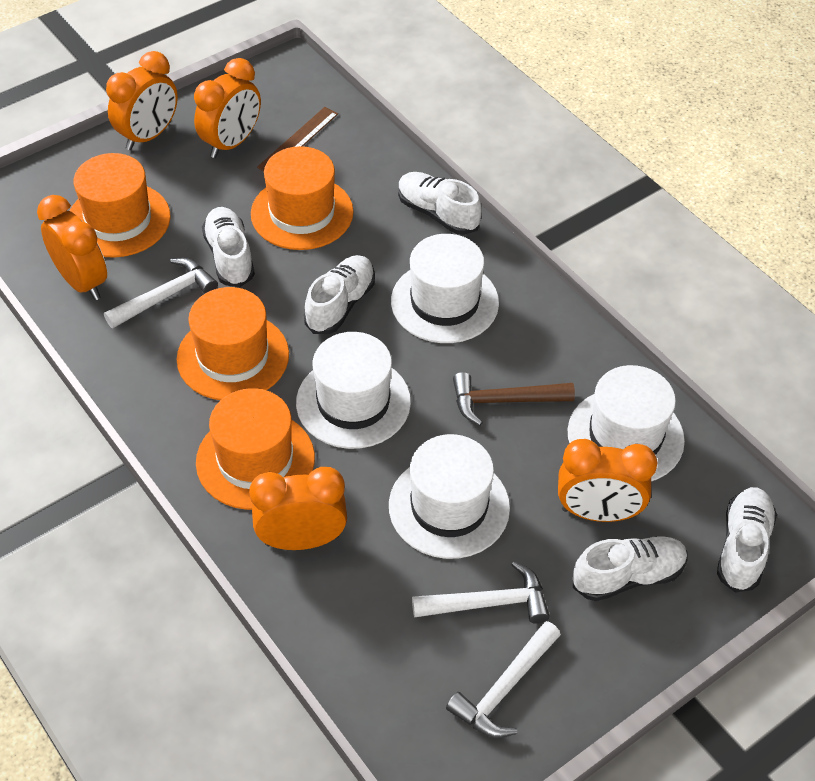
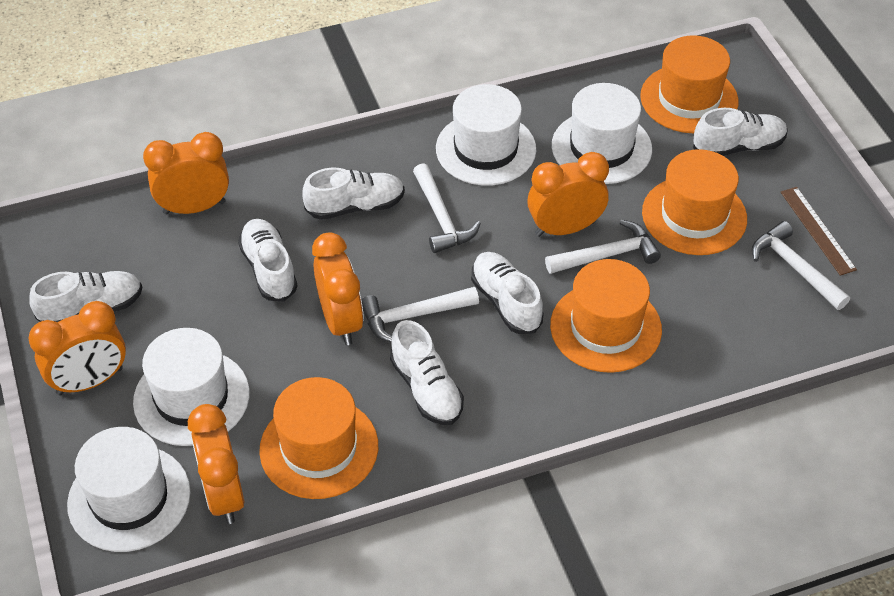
brown hammer: 1 -> 0
white hammer: 3 -> 4
white shoe: 5 -> 6

